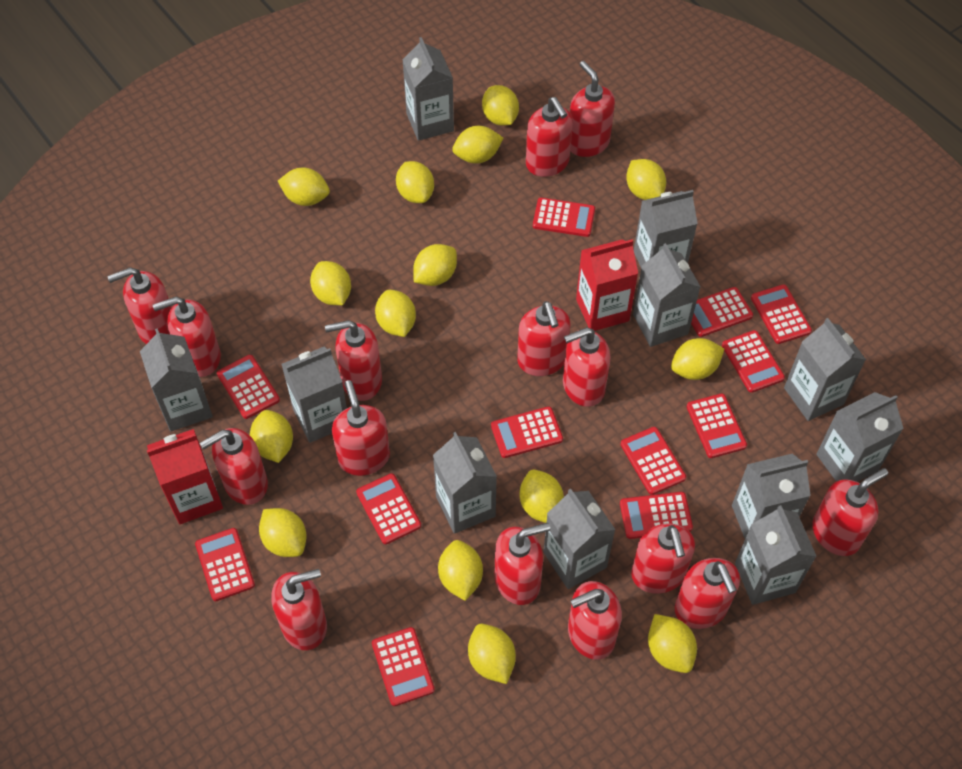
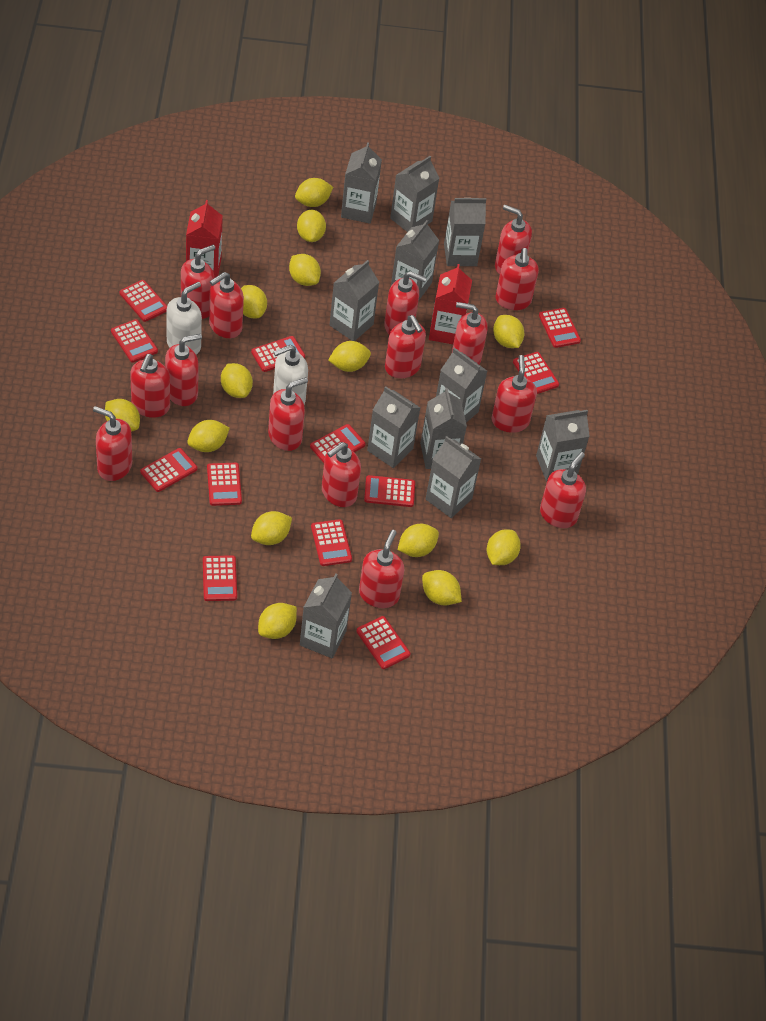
white soap dispenser: 0 -> 2
yellow lemon: 15 -> 14

